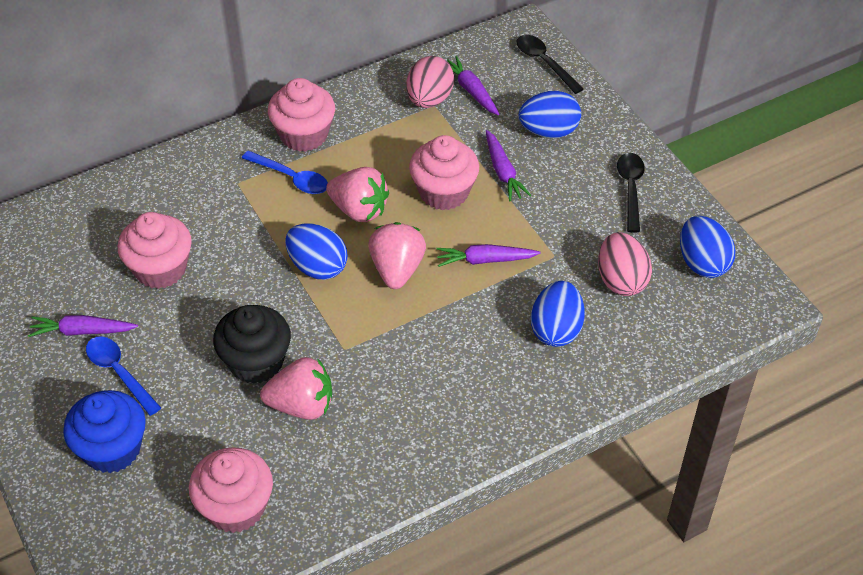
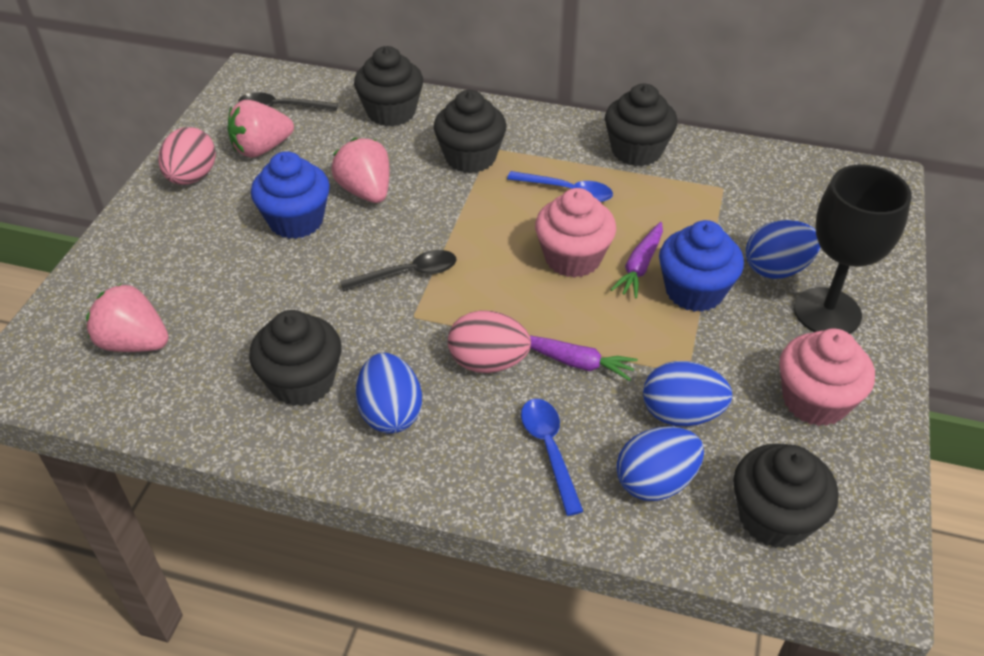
black cupcake: 1 -> 5
black goblet: 0 -> 1
blue cupcake: 1 -> 2
pink cupcake: 4 -> 2
purple carrot: 4 -> 2

